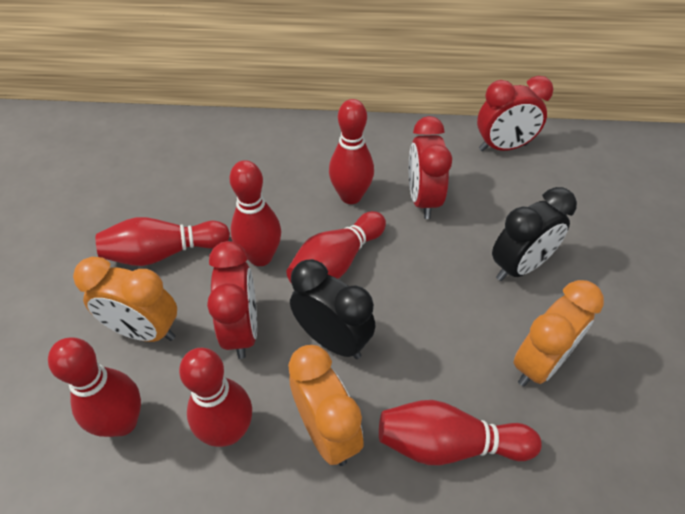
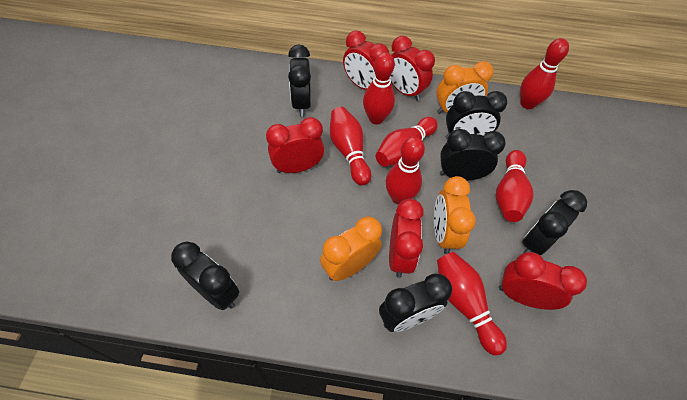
black clock: 2 -> 6
red clock: 3 -> 5

